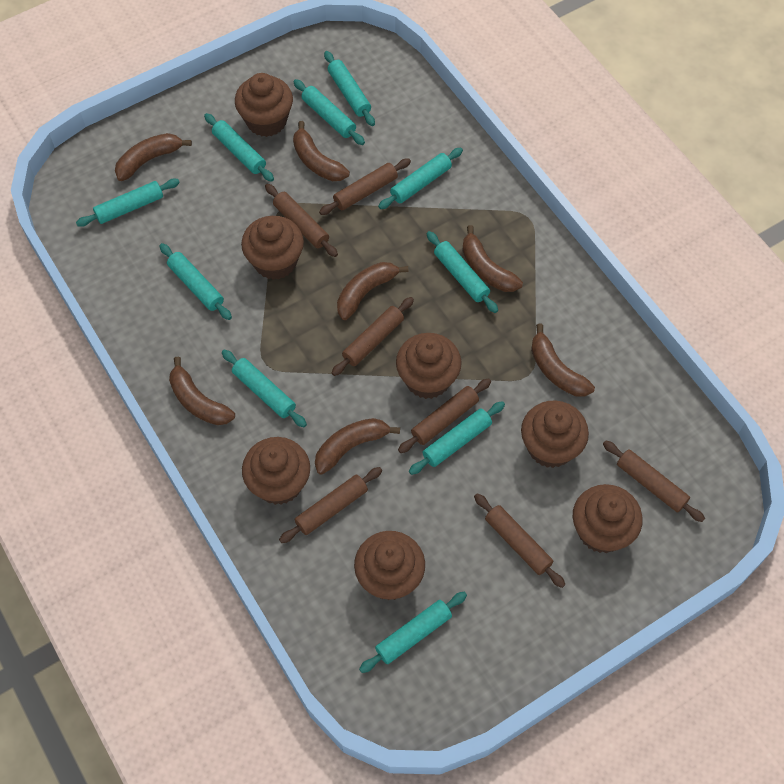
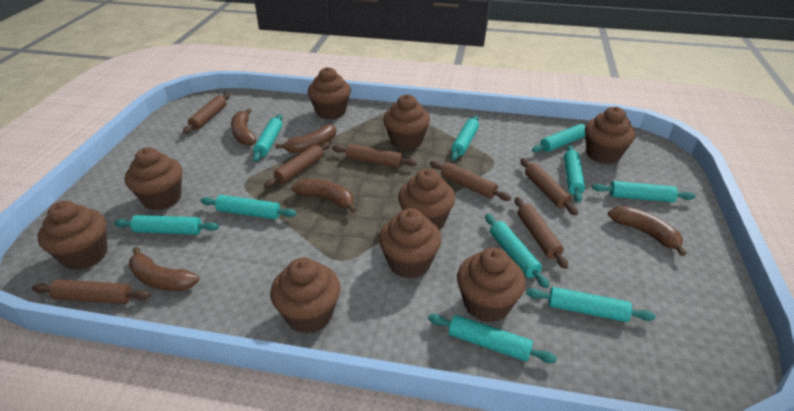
brown banana: 7 -> 5
brown cupcake: 7 -> 9

